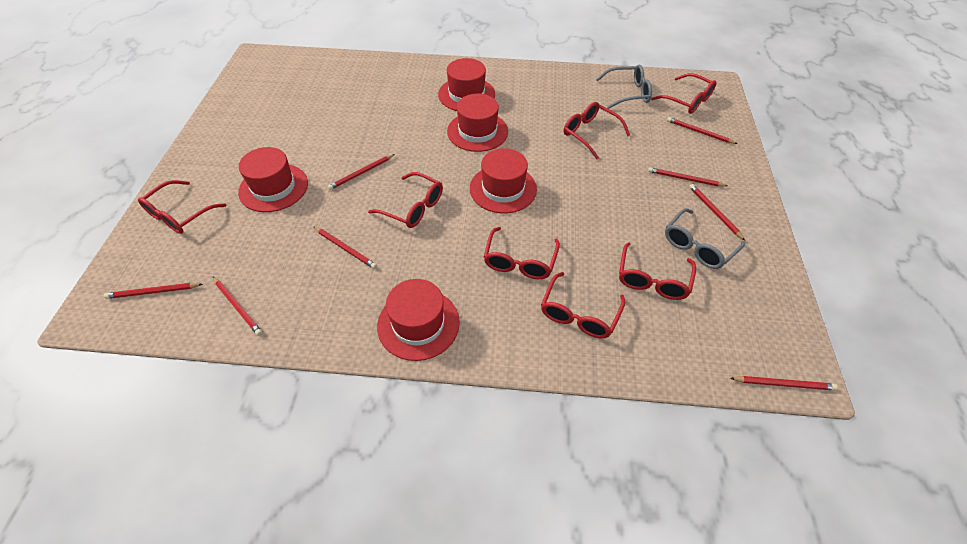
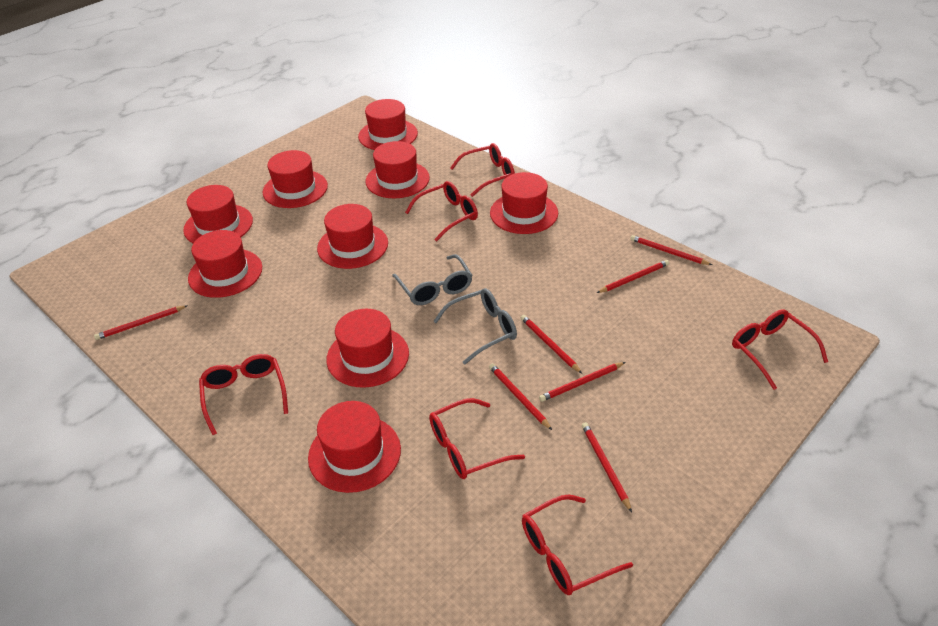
red glasses: 7 -> 6
red hat: 5 -> 9
red pencil: 8 -> 7

